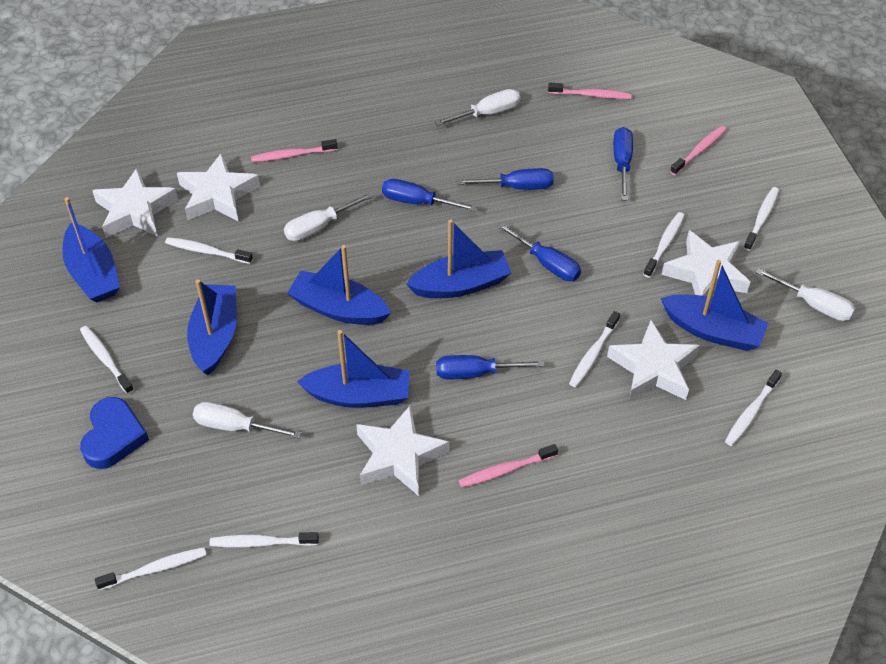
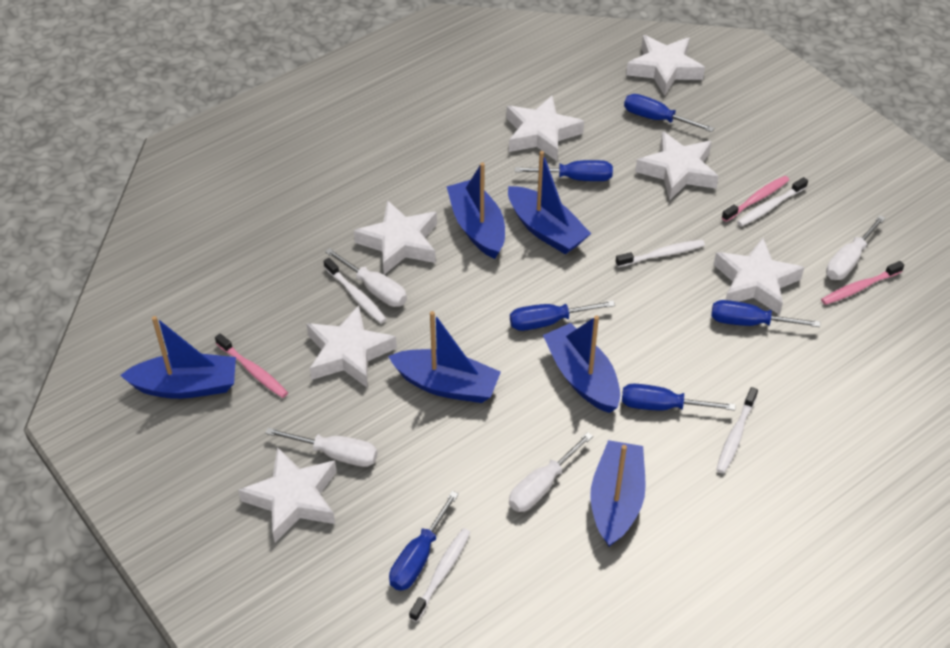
blue heart: 1 -> 0
blue screwdriver: 5 -> 6
pink toothbrush: 4 -> 3
white star: 5 -> 7
white toothbrush: 8 -> 5

